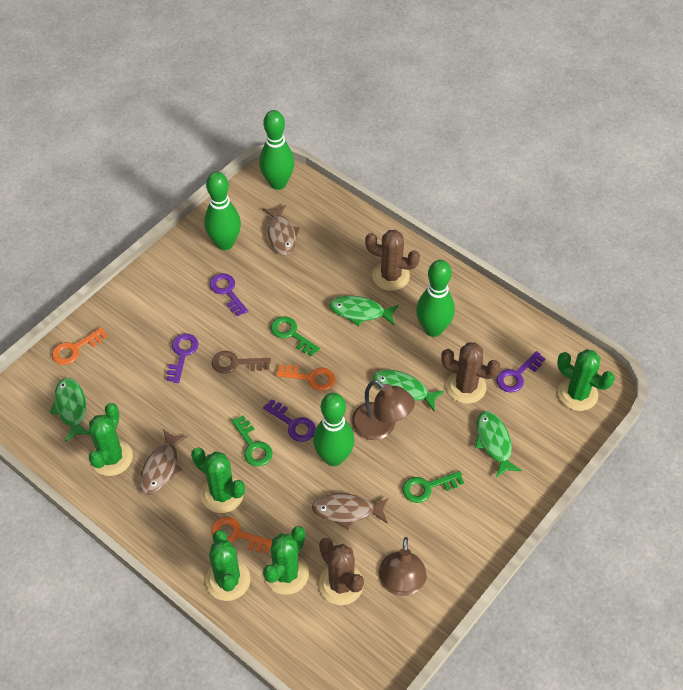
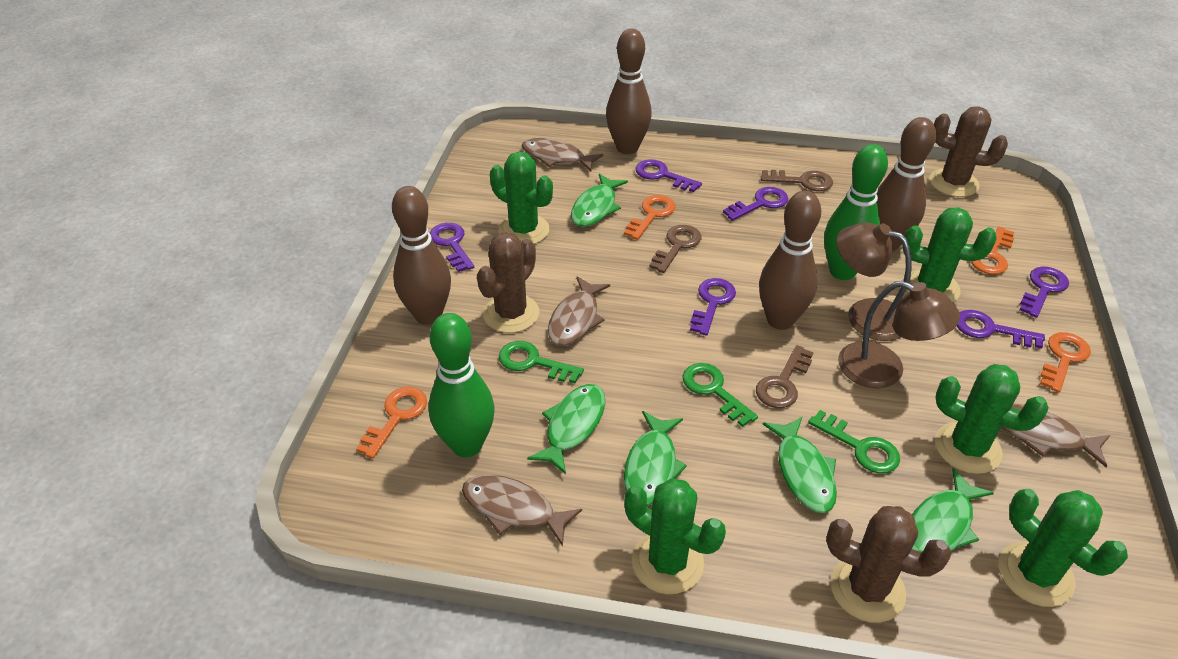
brown bowling pin: 0 -> 4
brown fish: 3 -> 4
brown key: 1 -> 3
green bowling pin: 4 -> 2
green fish: 4 -> 5
orange key: 3 -> 4
purple key: 4 -> 6

